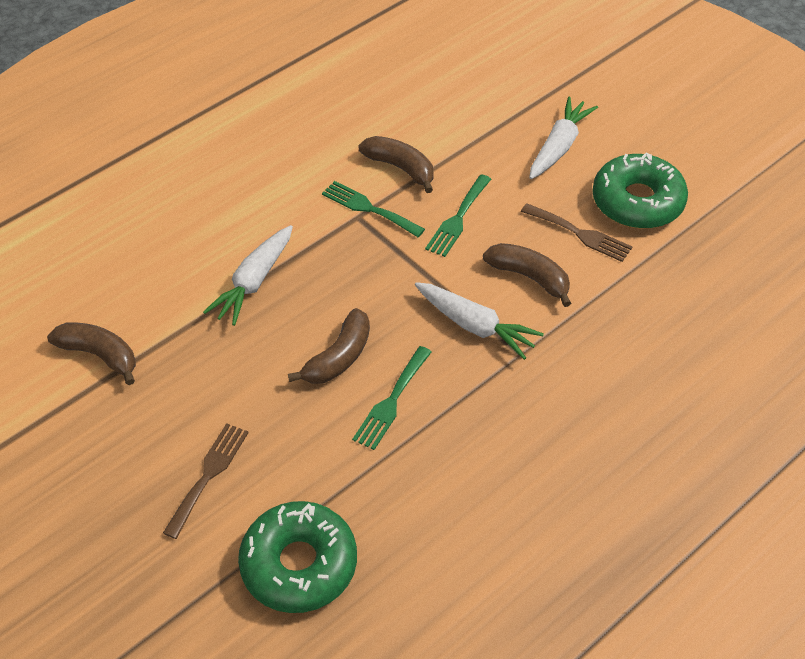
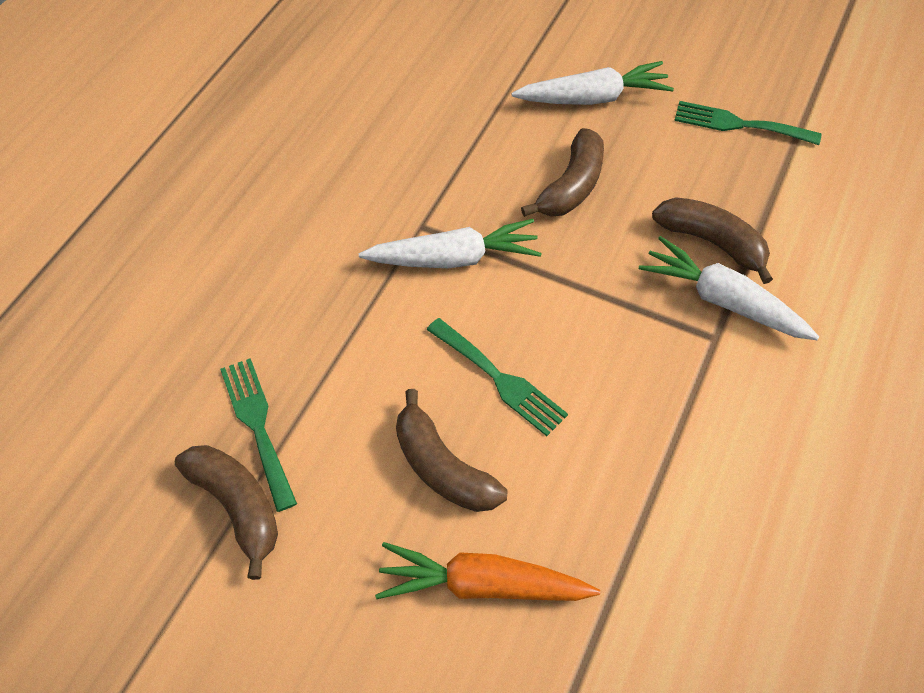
brown fork: 2 -> 0
green donut: 2 -> 0
orange carrot: 0 -> 1

